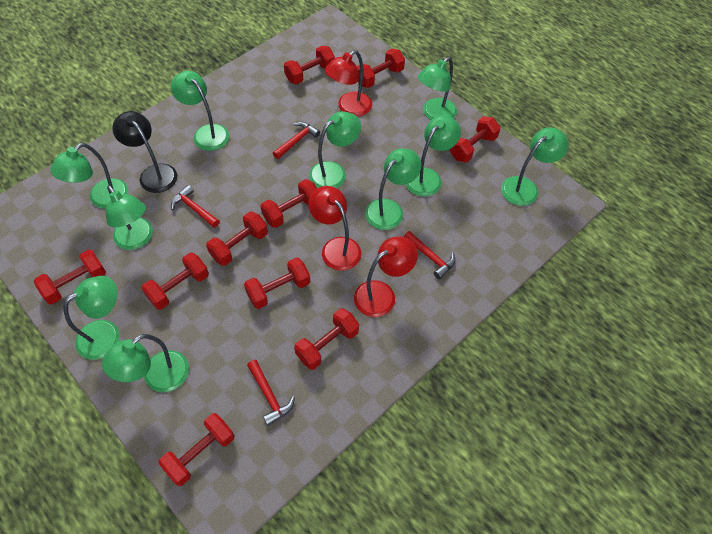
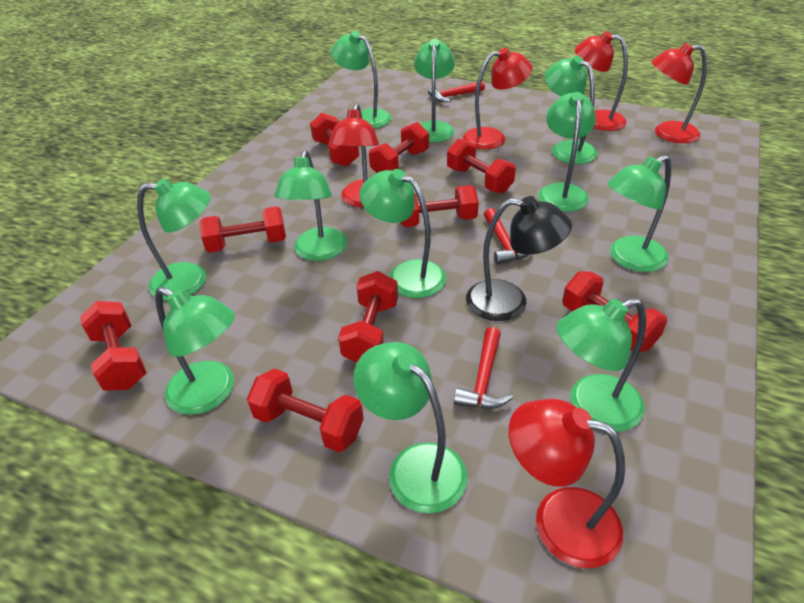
green lamp: 10 -> 11
red dumbbell: 10 -> 9
red hammer: 4 -> 3
red lamp: 3 -> 5

